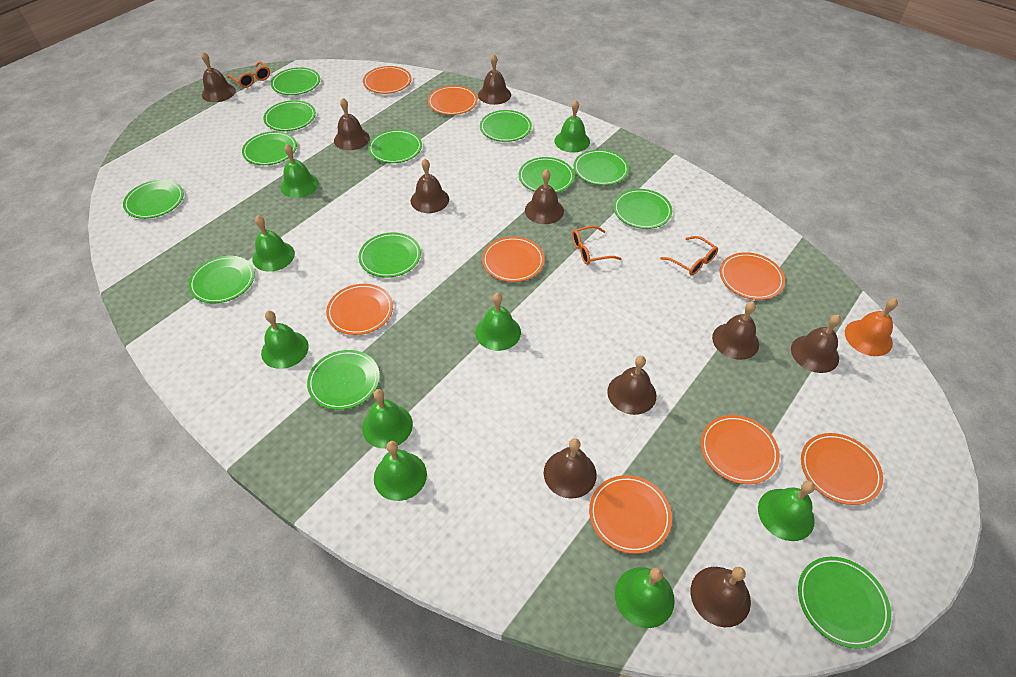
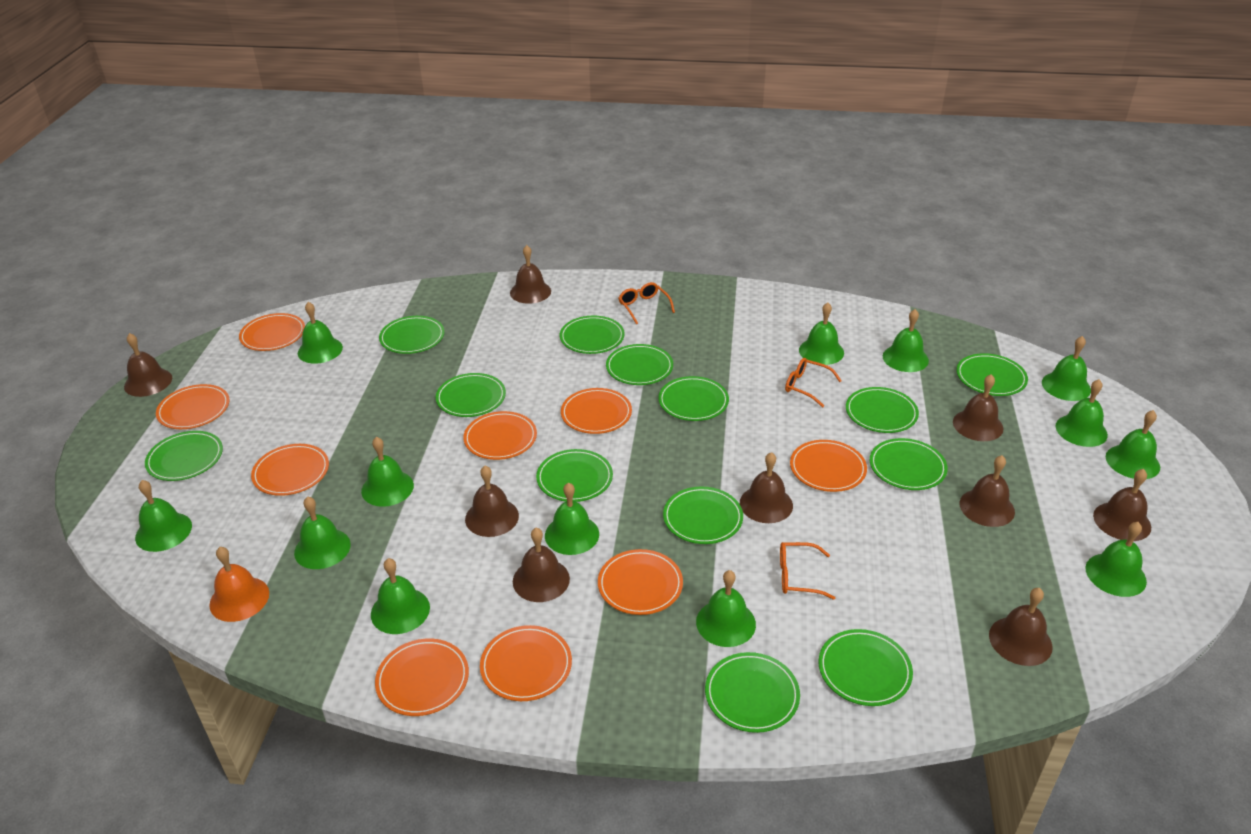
brown bell: 10 -> 9
green bell: 9 -> 13
orange plate: 8 -> 9

